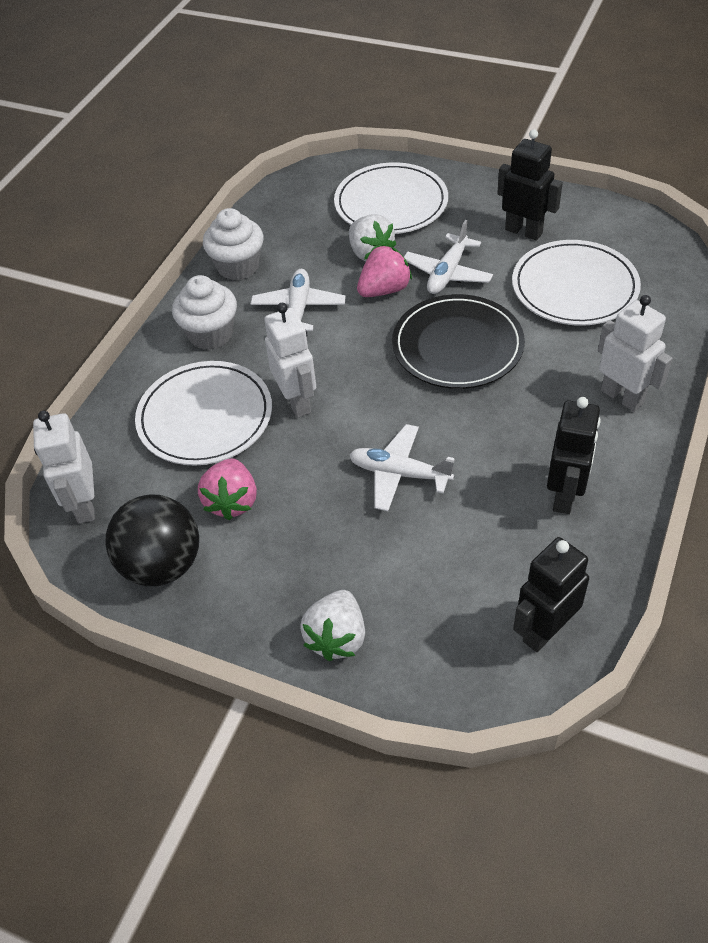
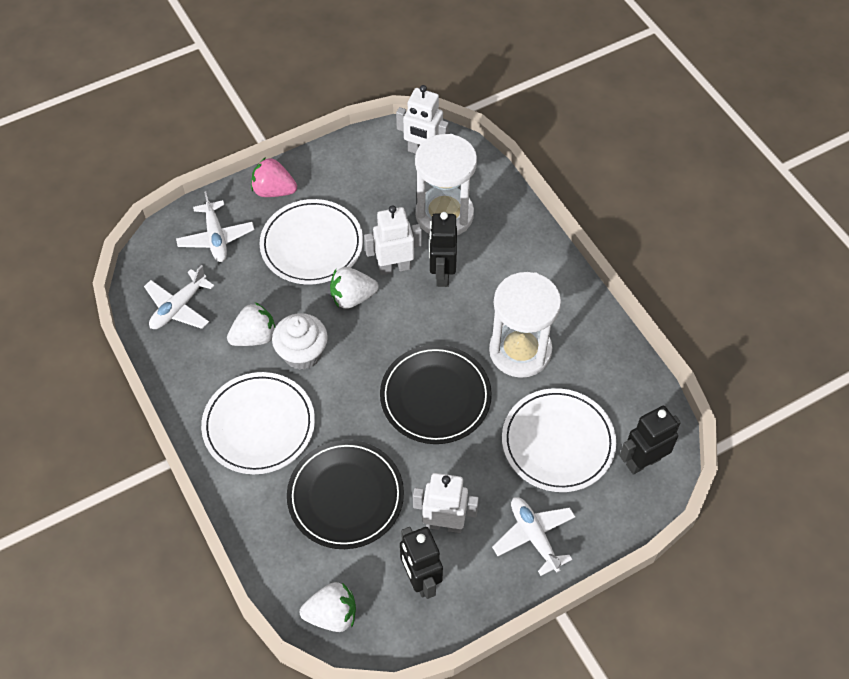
black ball: 1 -> 0
black plate: 1 -> 2
pink strawberry: 2 -> 1
white cupcake: 2 -> 1
white hourglass: 0 -> 2
white strawberry: 2 -> 3

